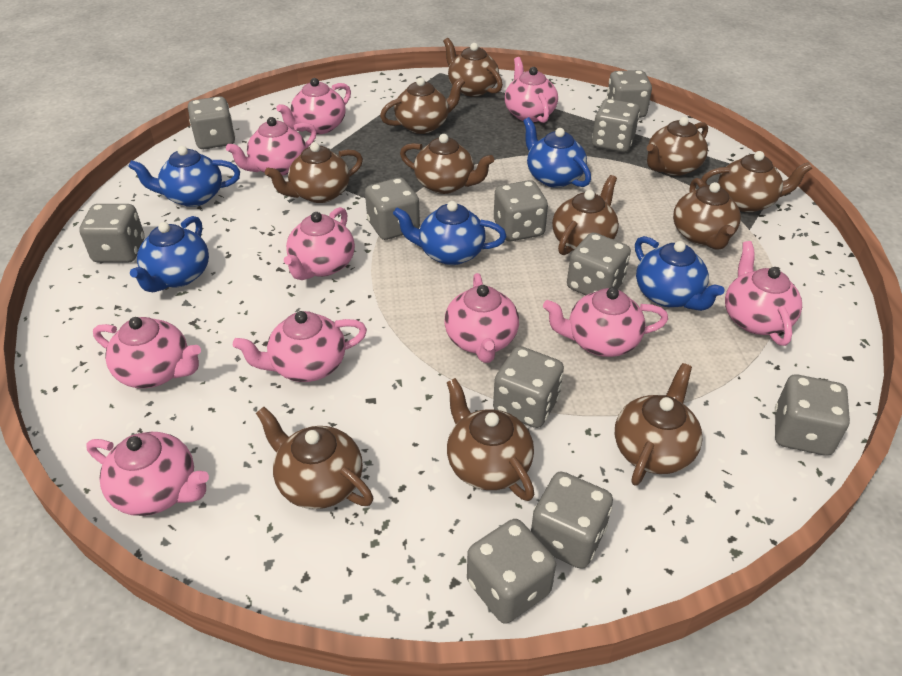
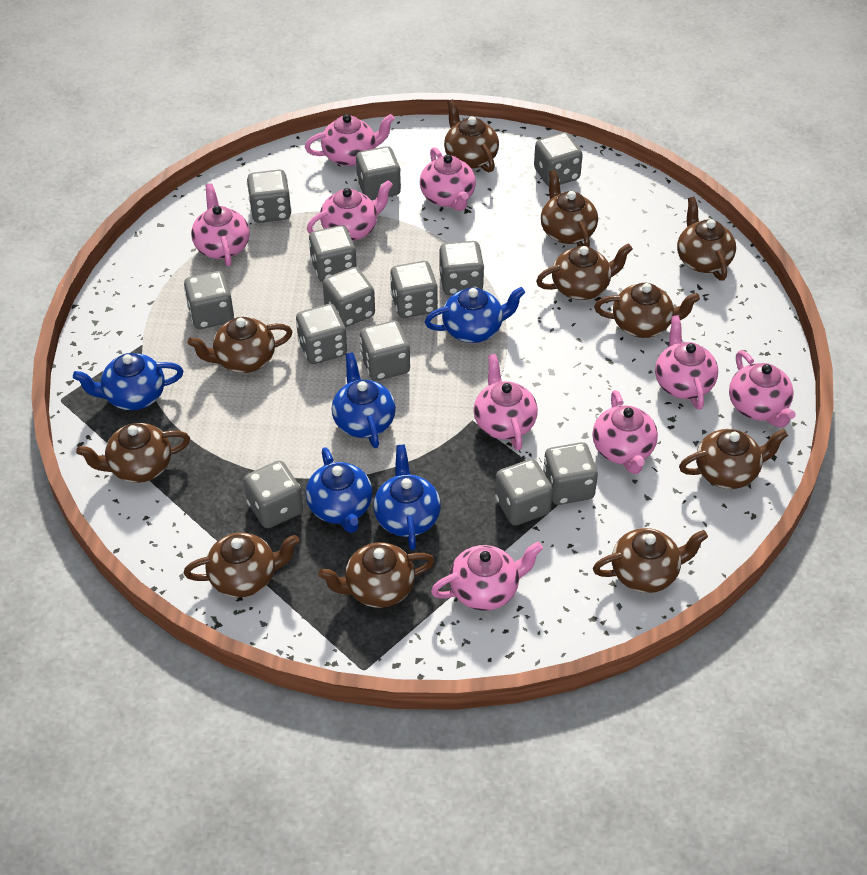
grey dice: 11 -> 13
pink teapot: 10 -> 9

